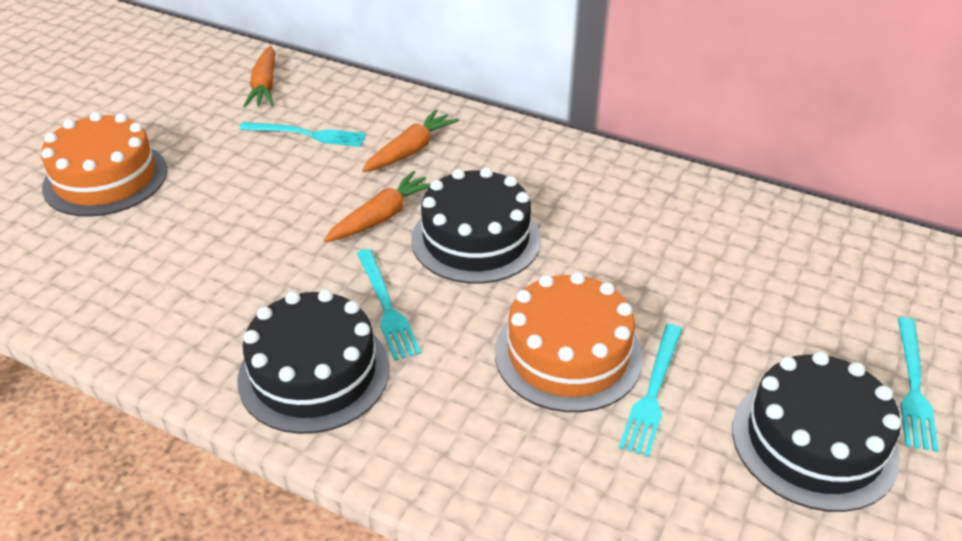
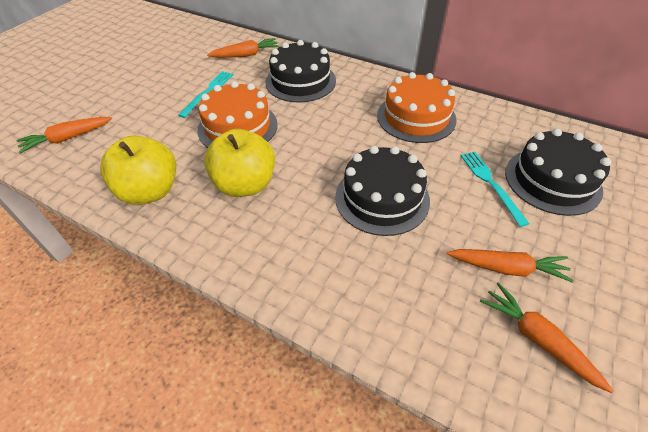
orange carrot: 3 -> 4
turquoise fork: 4 -> 2
yellow apple: 0 -> 2

